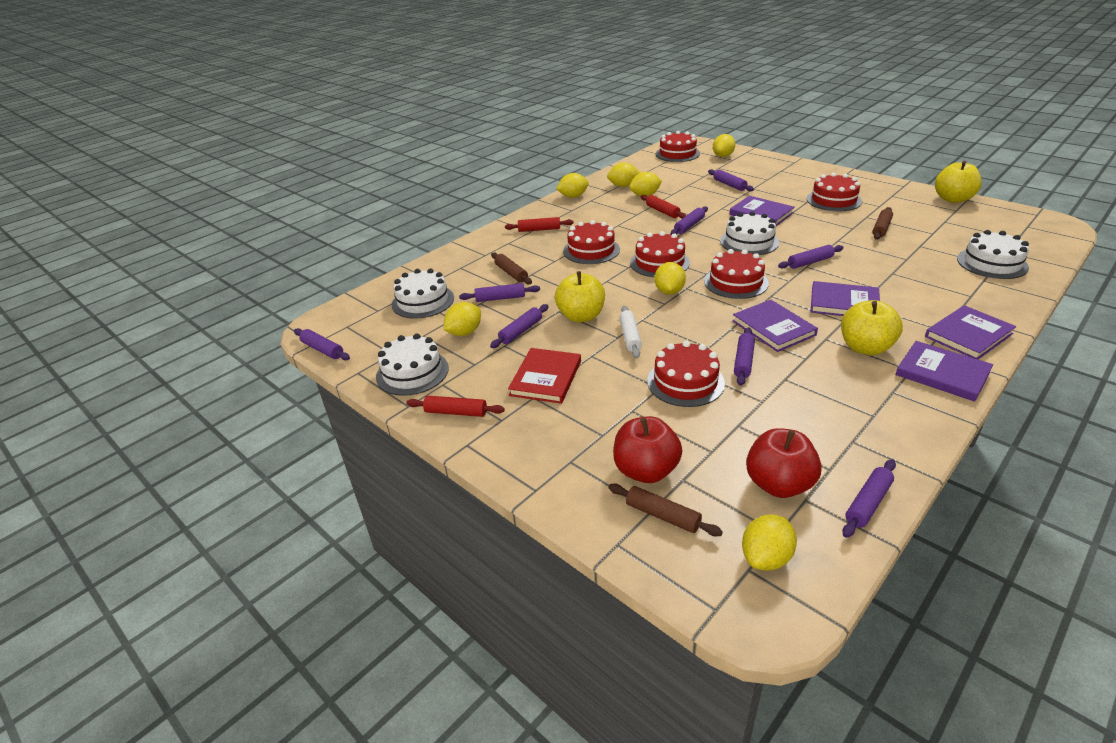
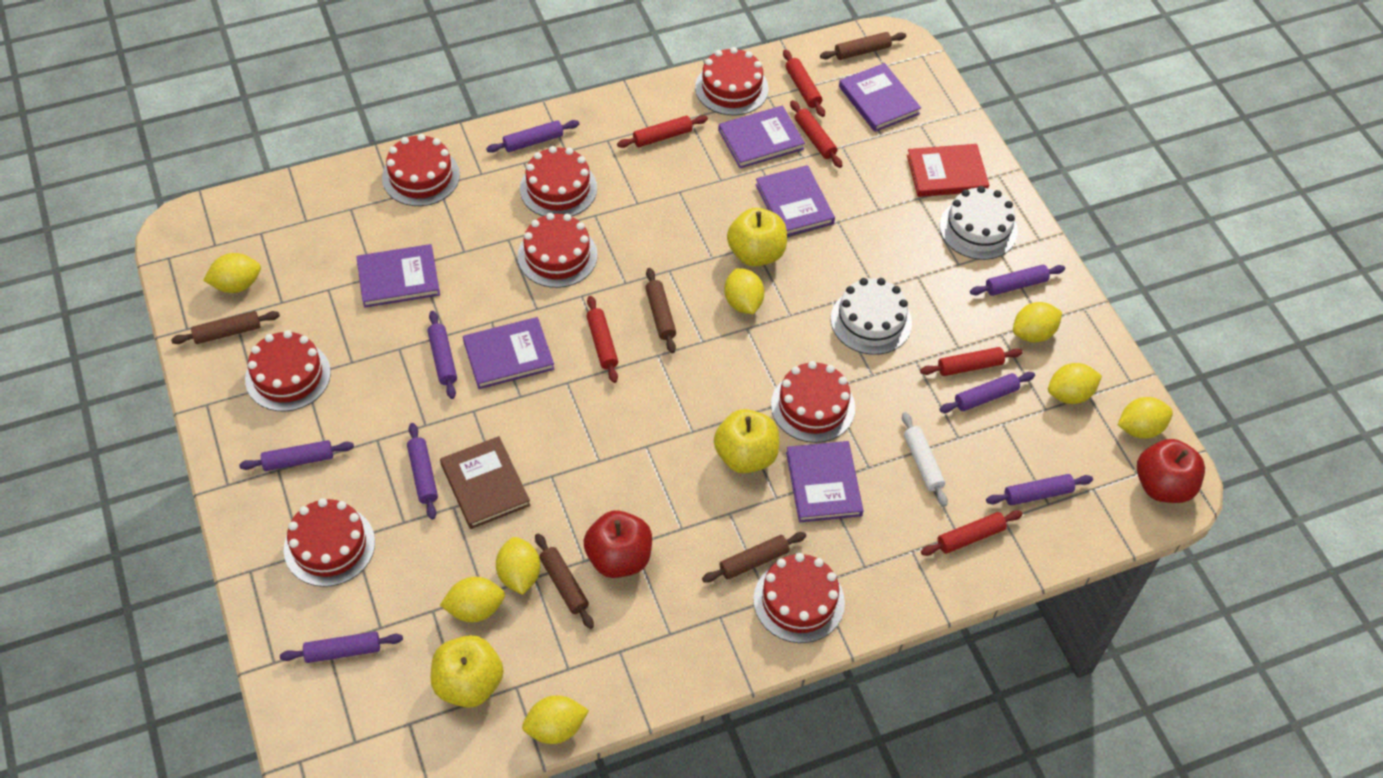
brown book: 0 -> 1
brown rolling pin: 3 -> 5
purple book: 5 -> 6
red cake: 6 -> 8
red rolling pin: 3 -> 6
white cake: 4 -> 2
yellow lemon: 7 -> 8

